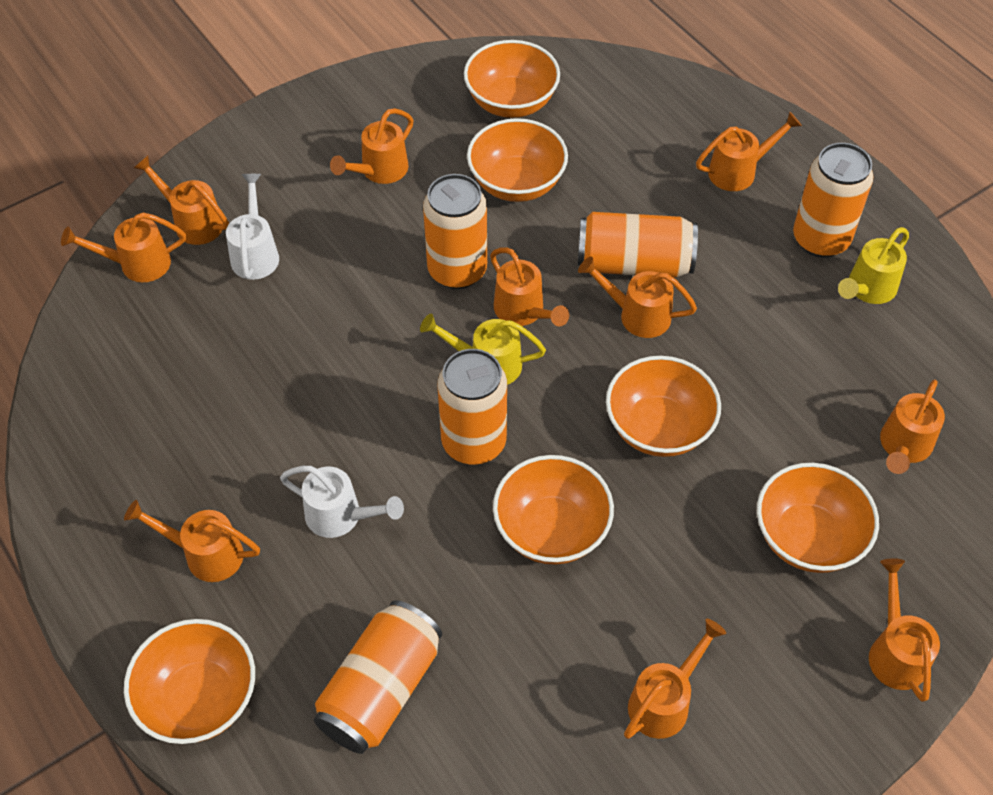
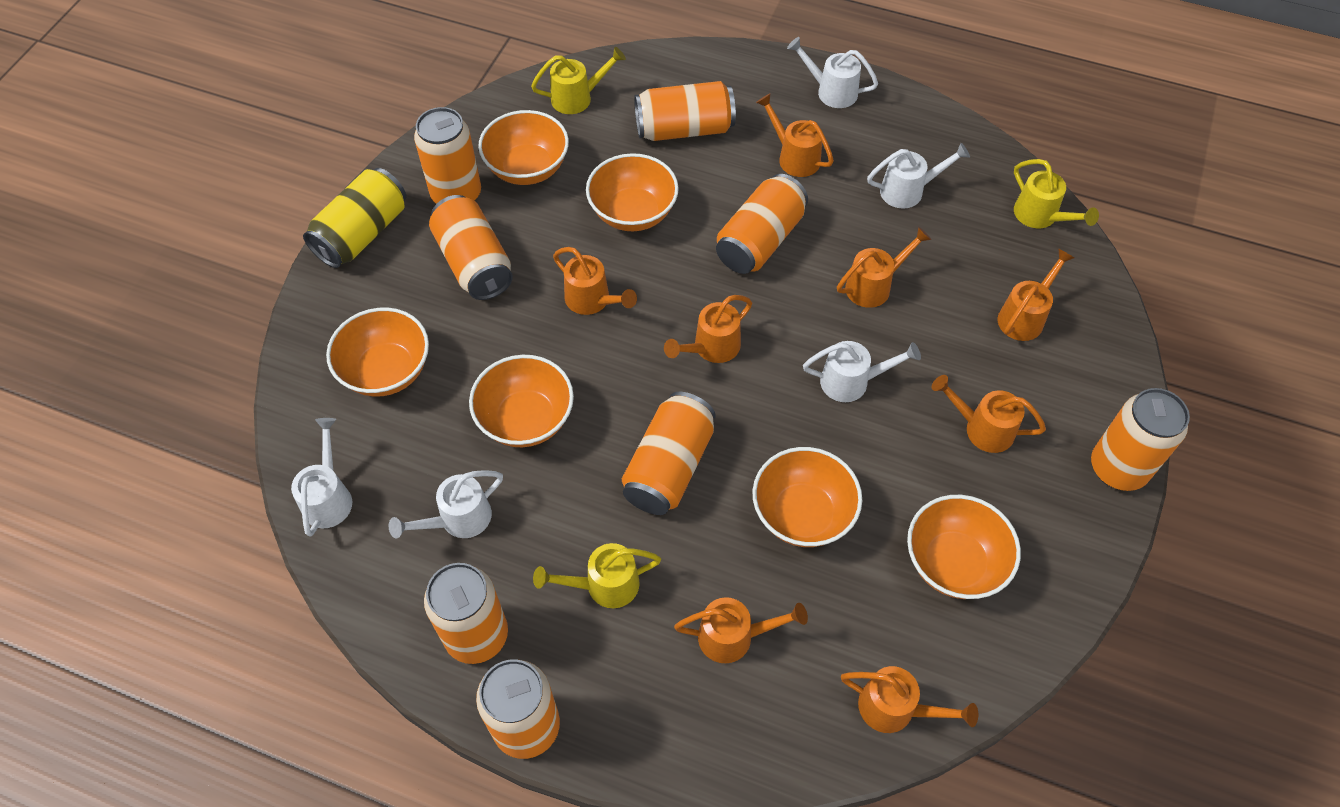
orange can: 5 -> 8
orange watering can: 10 -> 8
white watering can: 2 -> 5
yellow can: 0 -> 1
yellow watering can: 2 -> 3

